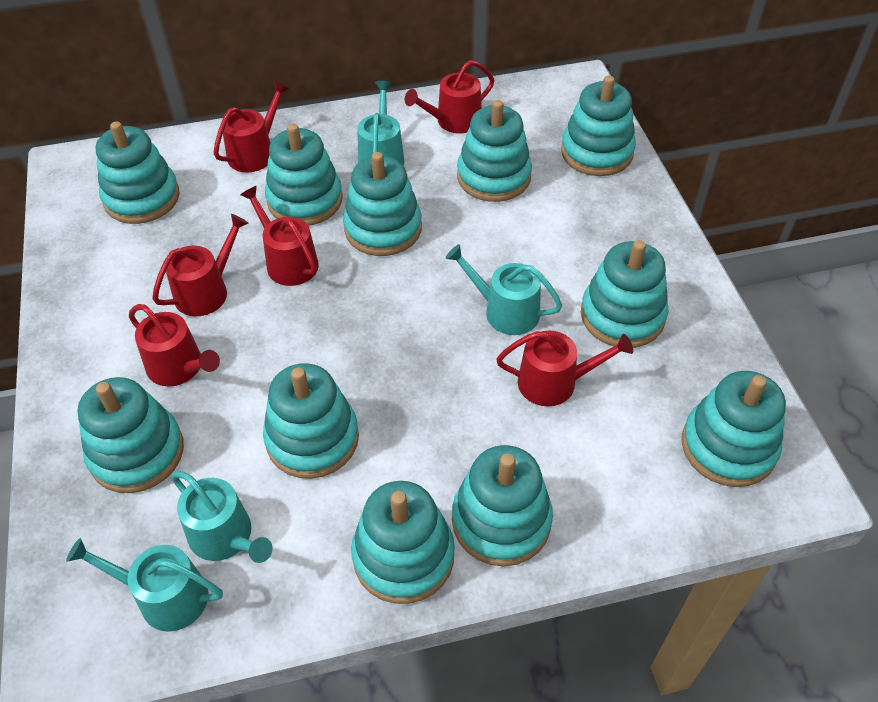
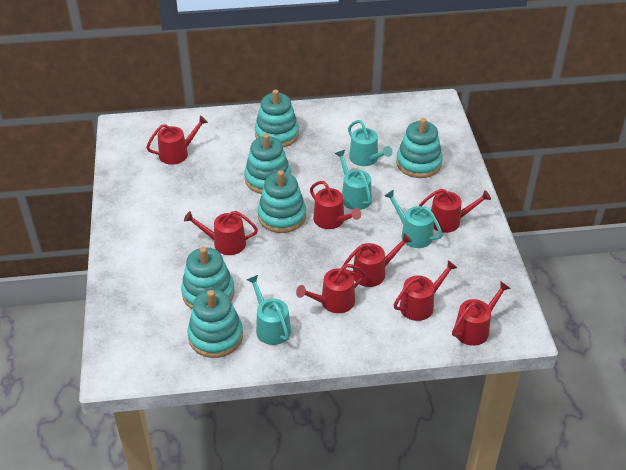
red watering can: 6 -> 8
turquoise stacking toy: 11 -> 6

